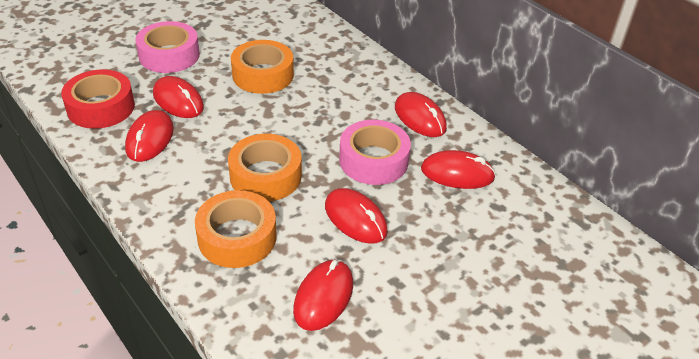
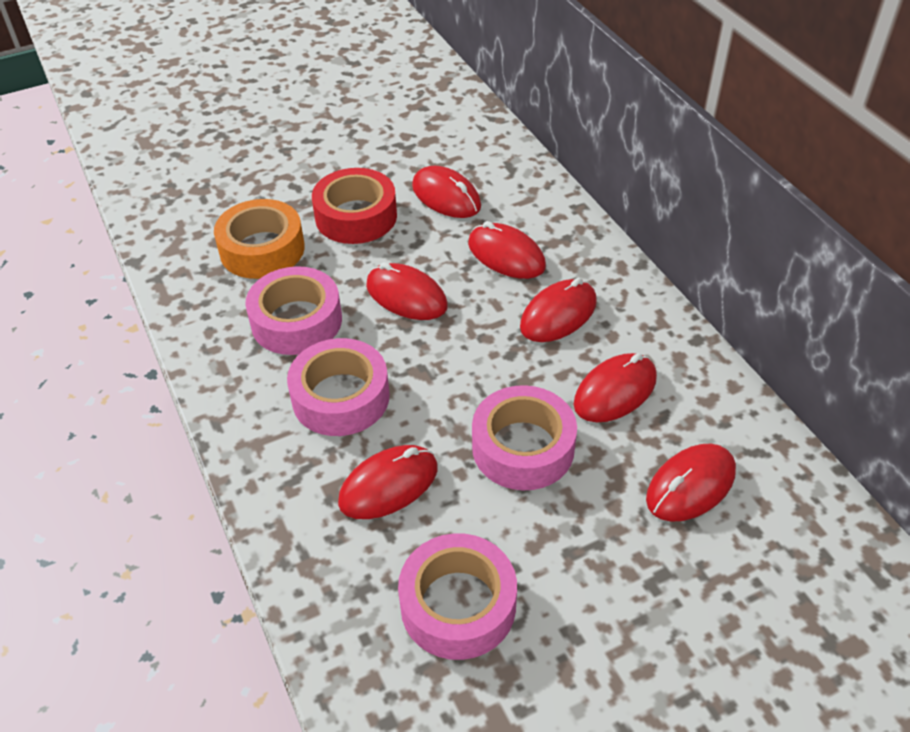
orange tape: 3 -> 1
pink tape: 2 -> 4
red mouse: 6 -> 7

